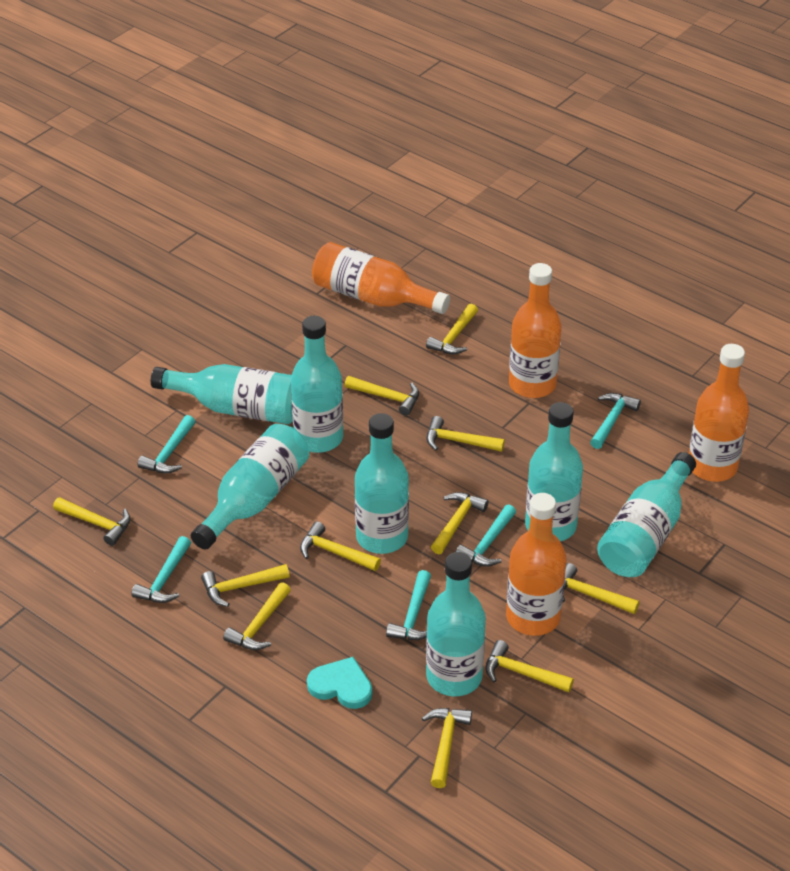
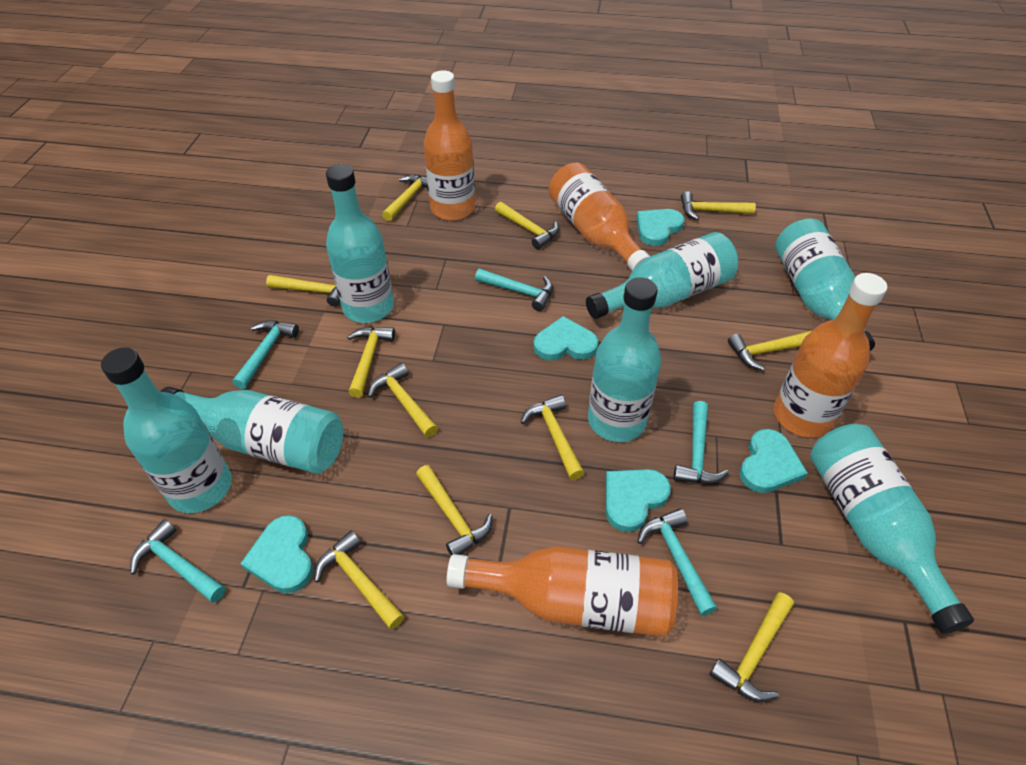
turquoise heart: 1 -> 5

